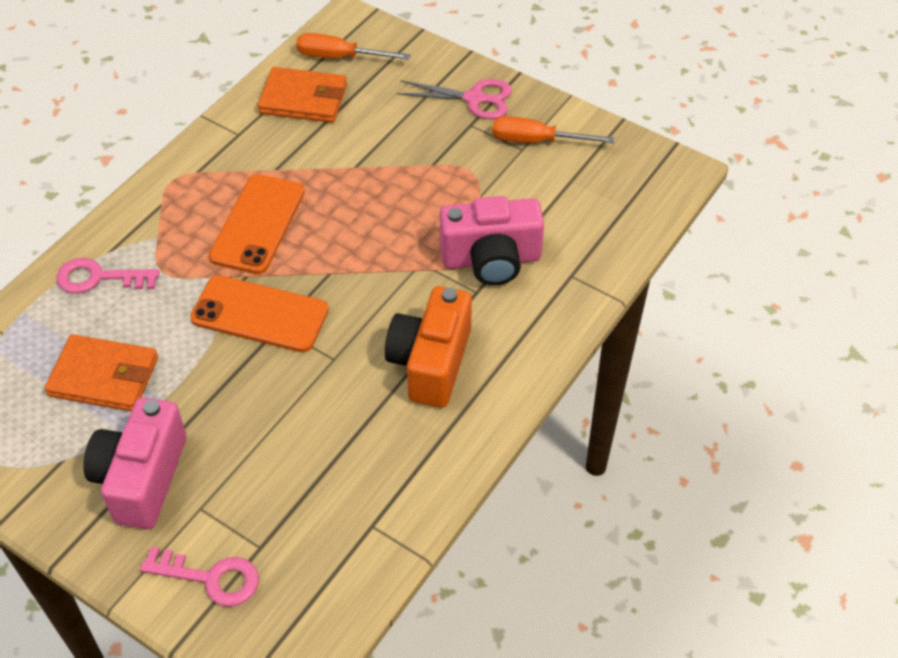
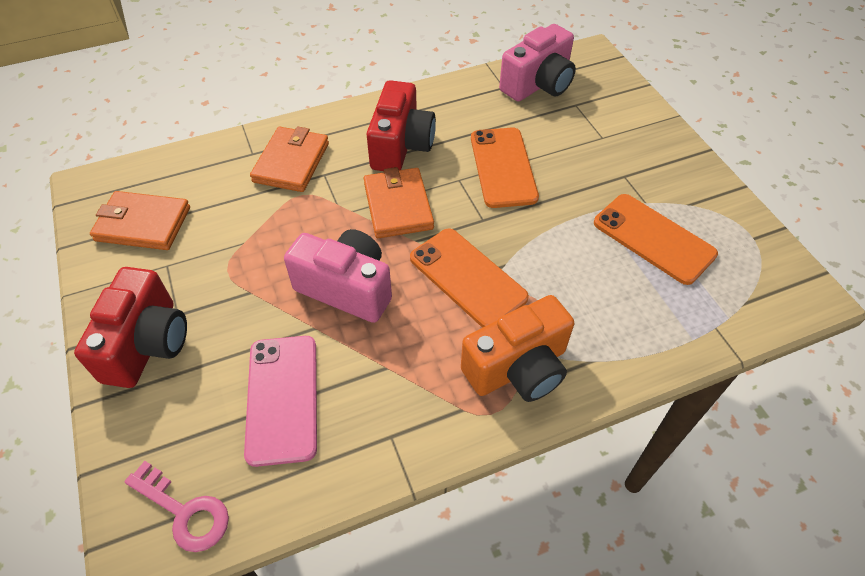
orange phone: 2 -> 3
orange screwdriver: 2 -> 0
orange wallet: 2 -> 3
pink key: 2 -> 1
pink phone: 0 -> 1
pink scissors: 1 -> 0
red camera: 0 -> 2

